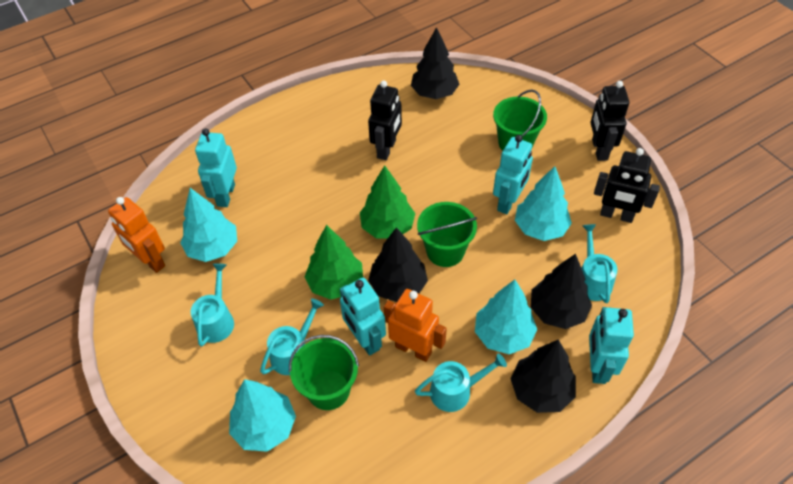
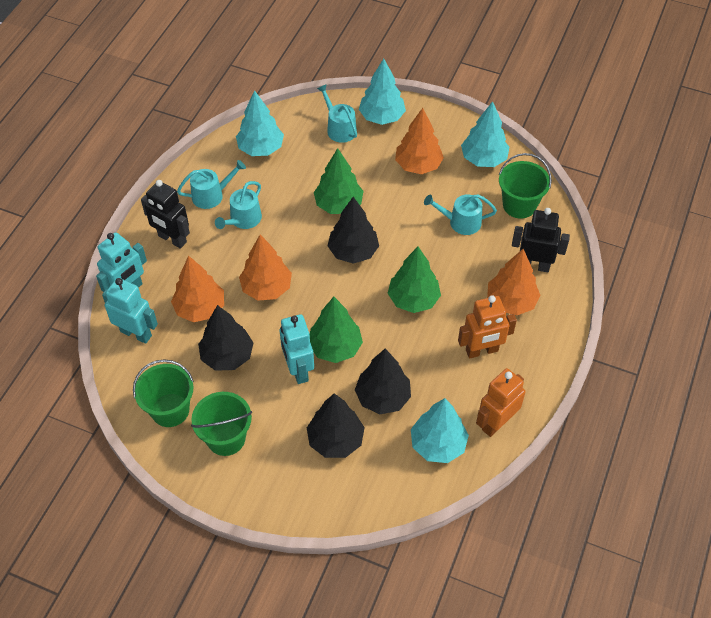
black robot: 3 -> 2
green tree: 2 -> 3
orange tree: 0 -> 4
turquoise robot: 4 -> 3

